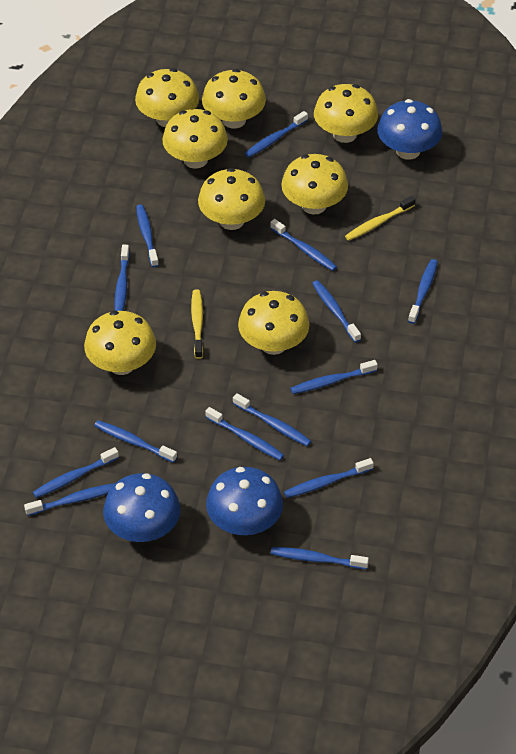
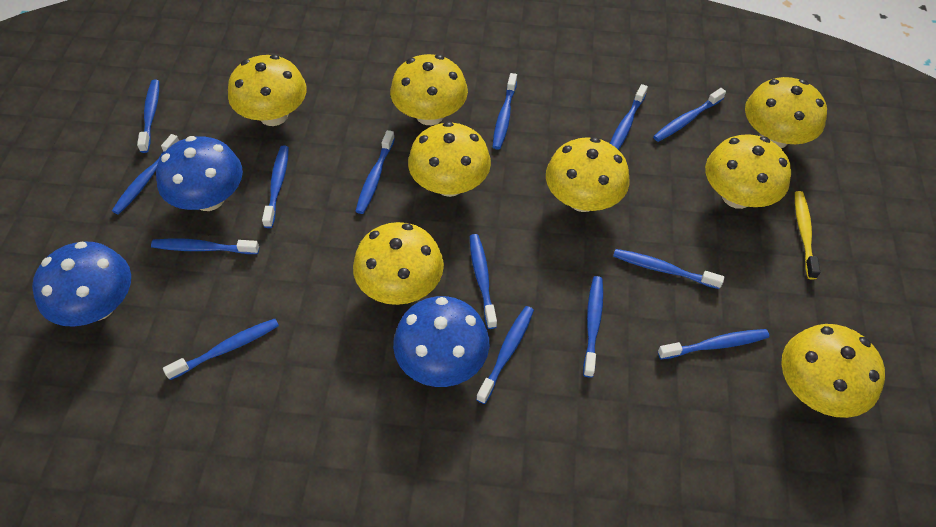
yellow toothbrush: 2 -> 1

